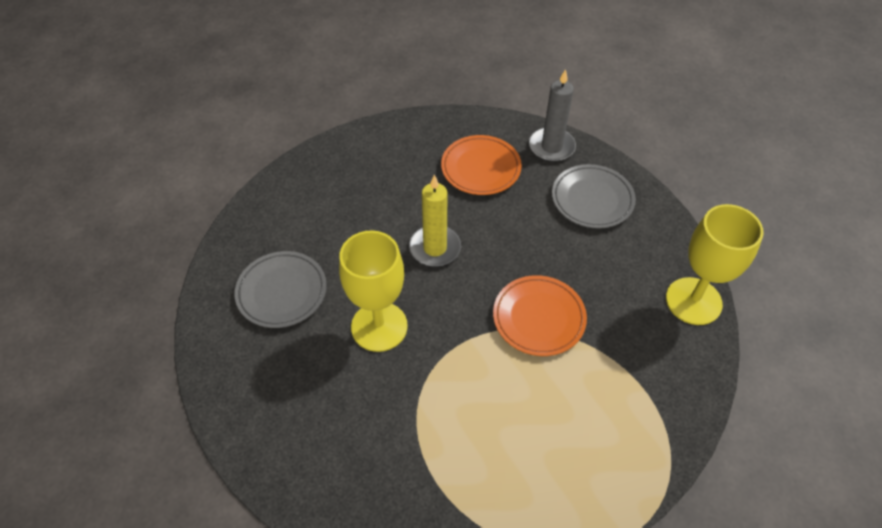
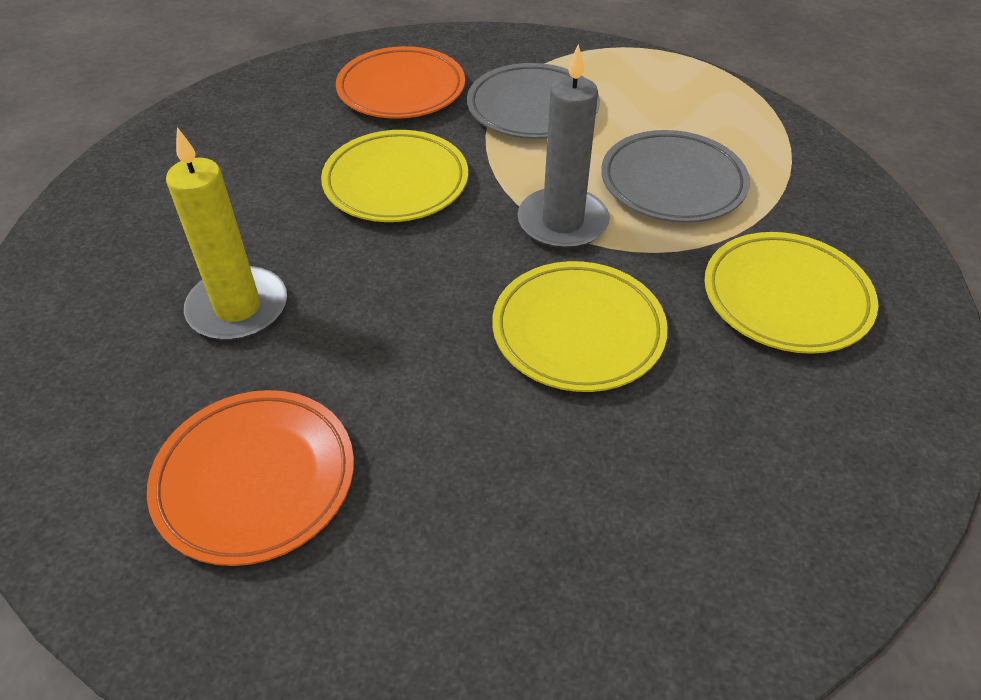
yellow goblet: 2 -> 0
yellow plate: 0 -> 3

